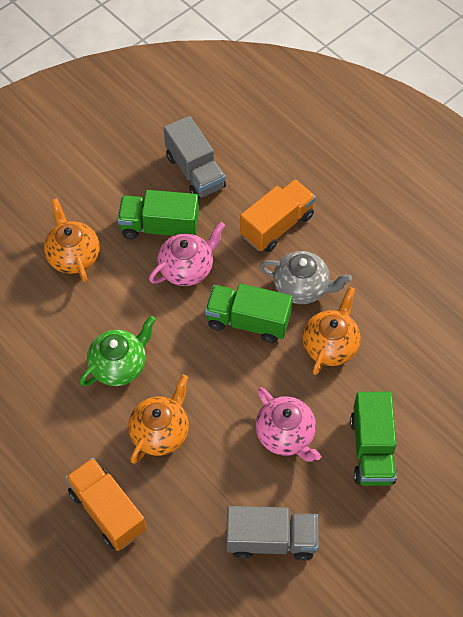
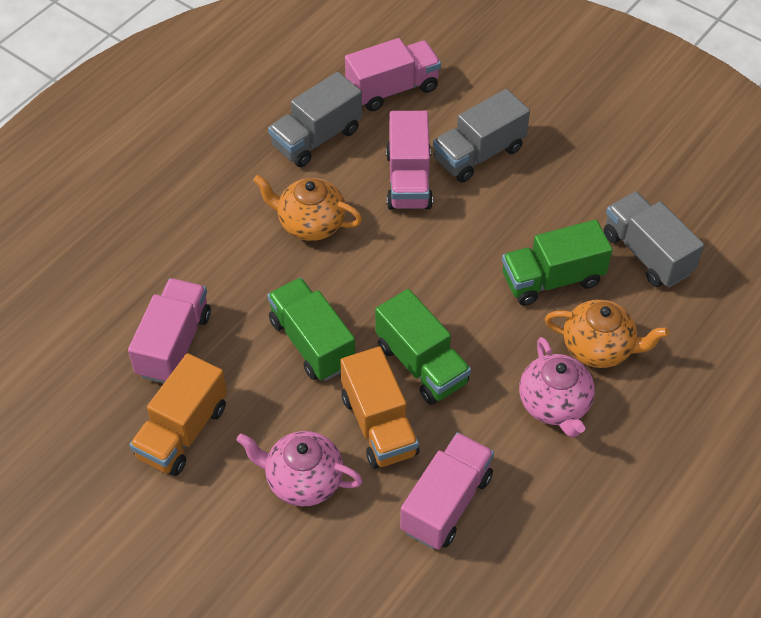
green teapot: 1 -> 0
grey teapot: 1 -> 0
grey truck: 2 -> 3
orange teapot: 3 -> 2
pink truck: 0 -> 4

